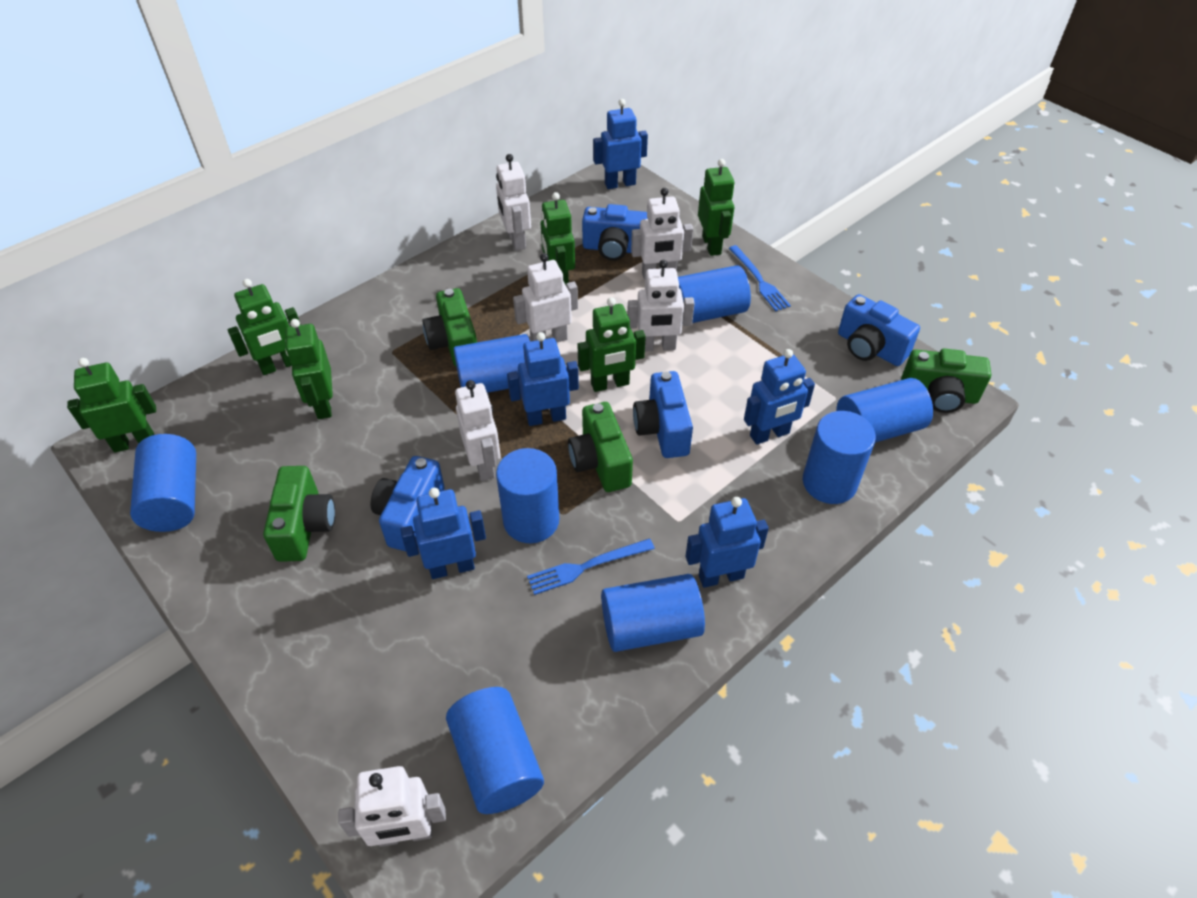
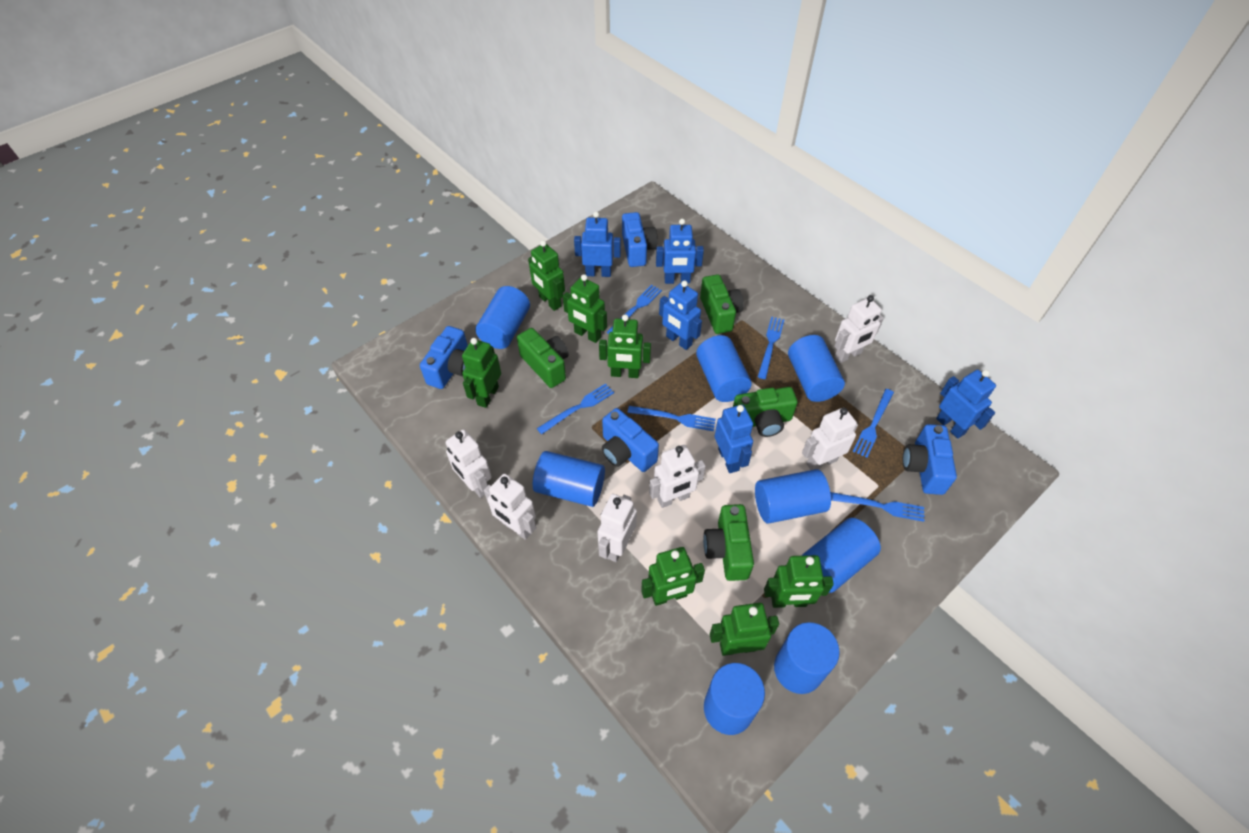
blue fork: 2 -> 6
green robot: 6 -> 7

